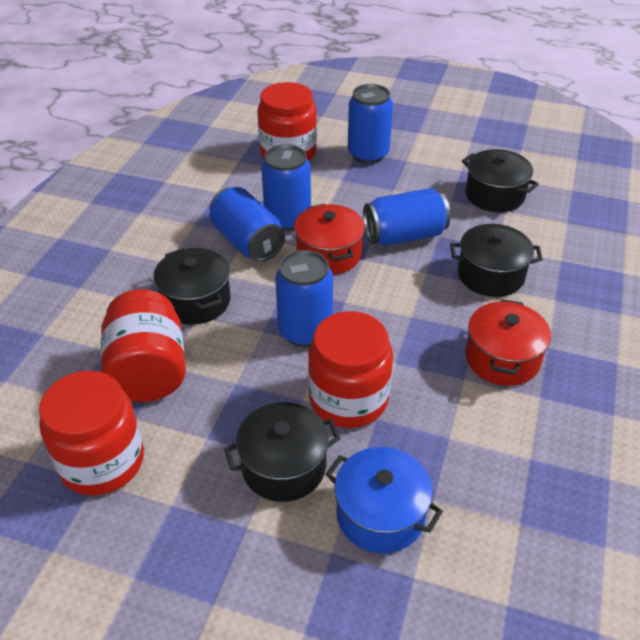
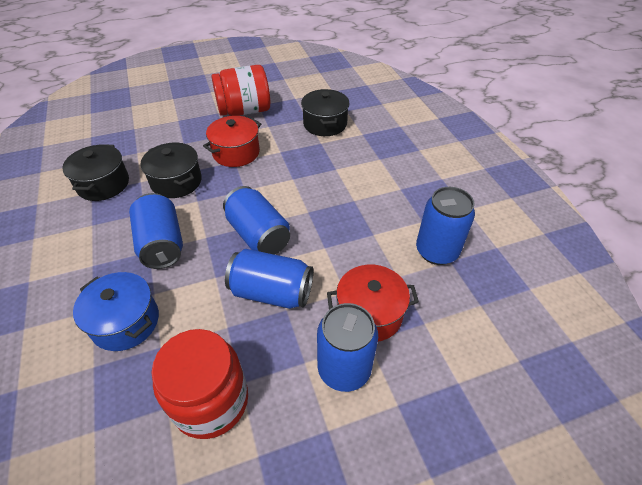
black pot: 4 -> 3
red jar: 4 -> 2

